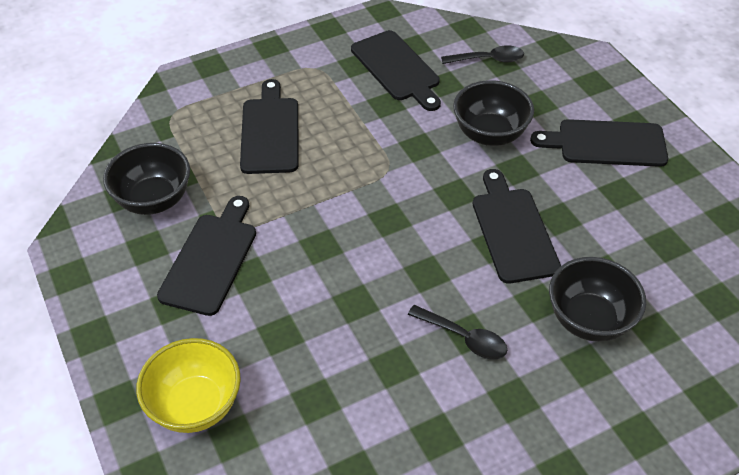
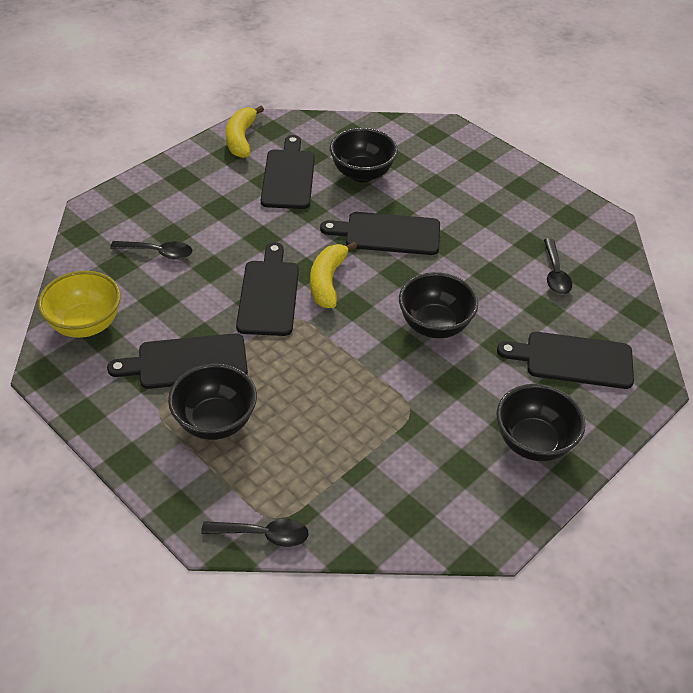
black bowl: 3 -> 4
black spoon: 2 -> 3
yellow banana: 0 -> 2

